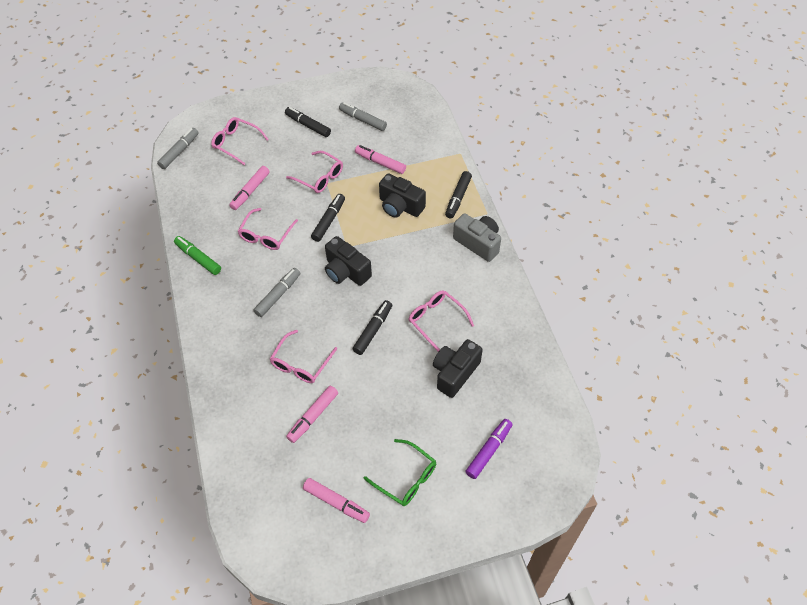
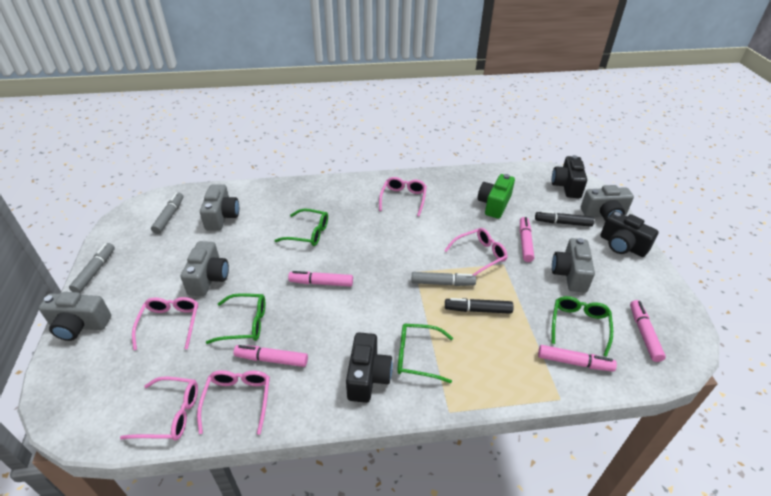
black marker: 4 -> 2
green camera: 0 -> 1
green glasses: 1 -> 4
green marker: 1 -> 0
grey camera: 1 -> 5
pink marker: 4 -> 5
purple marker: 1 -> 0

